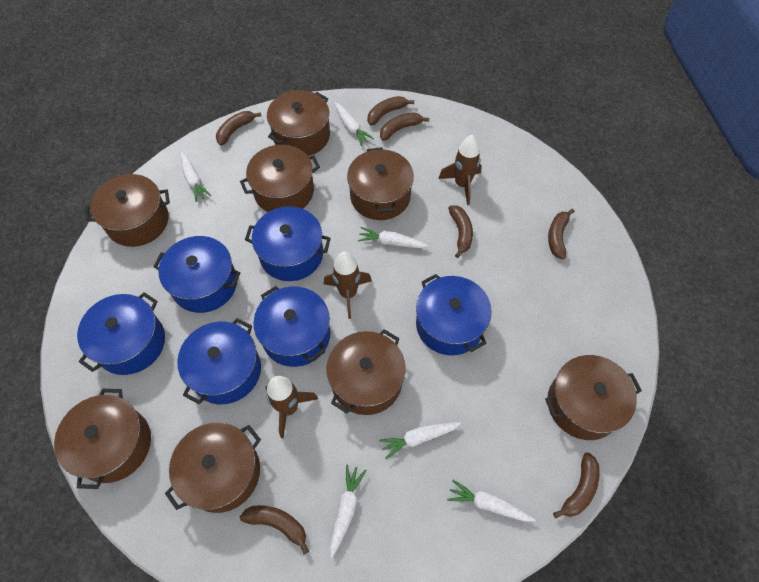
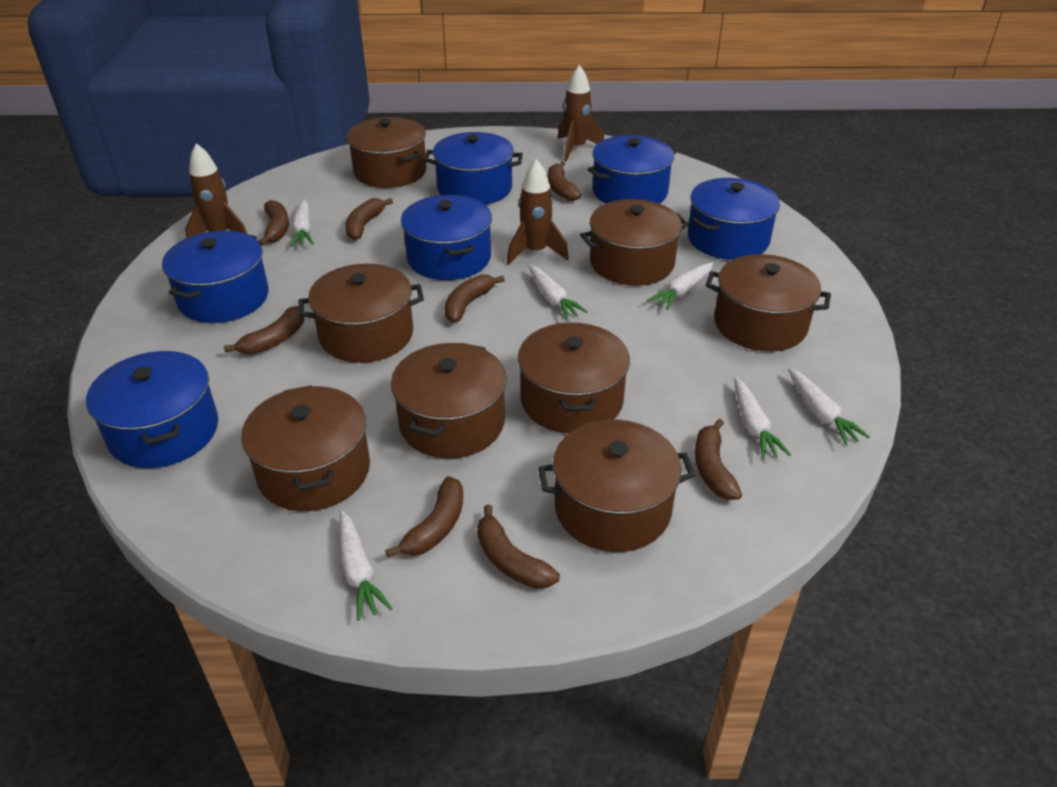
brown banana: 7 -> 8

